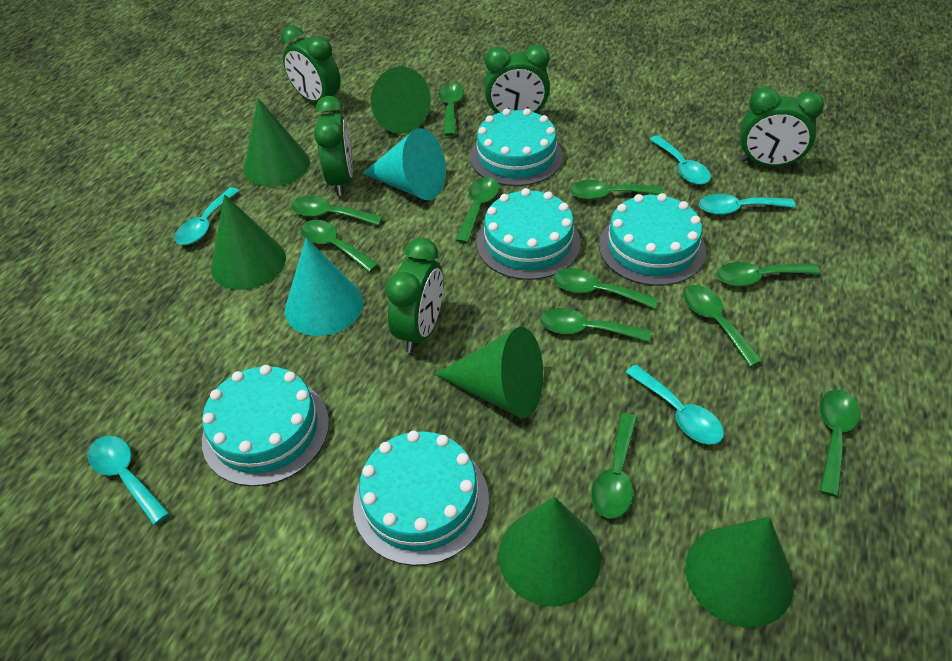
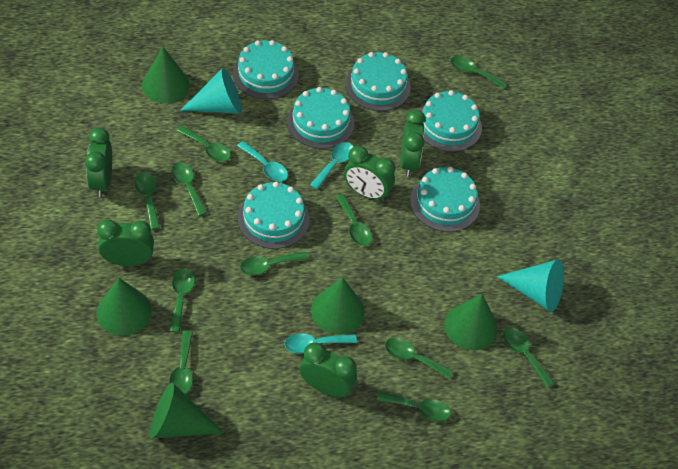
green cone: 6 -> 5
turquoise cake: 5 -> 6
turquoise spoon: 5 -> 3

